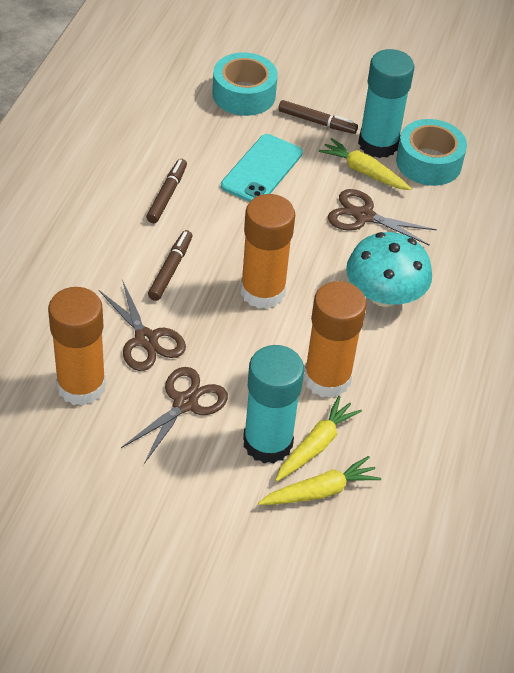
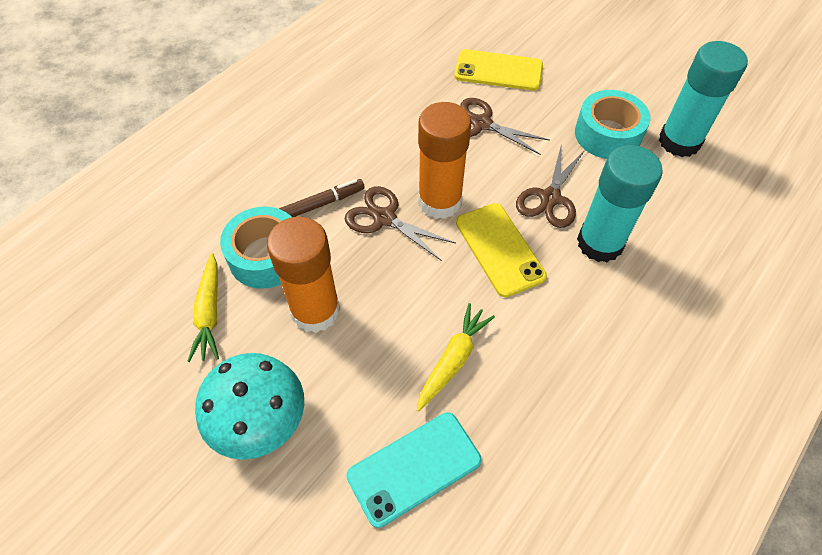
brown marker: 3 -> 1
orange glue stick: 3 -> 2
yellow carrot: 3 -> 2
yellow phone: 0 -> 2

